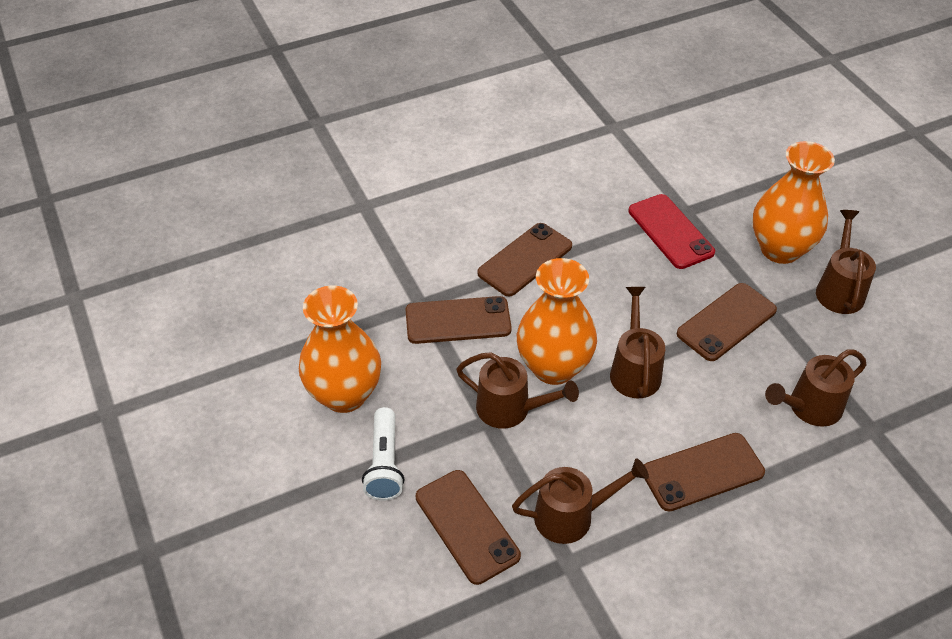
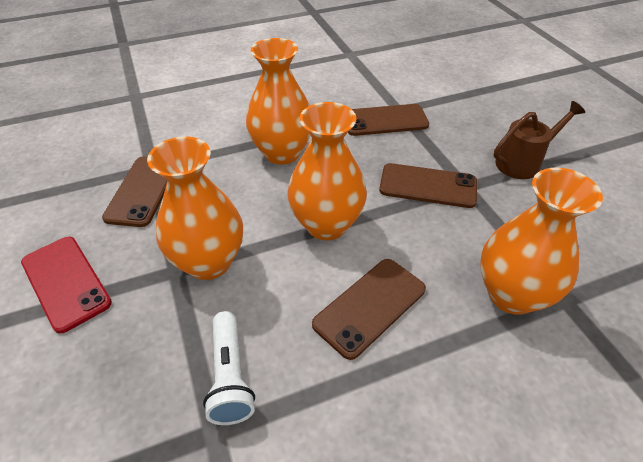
brown phone: 5 -> 4
brown watering can: 5 -> 1
orange vase: 3 -> 4

